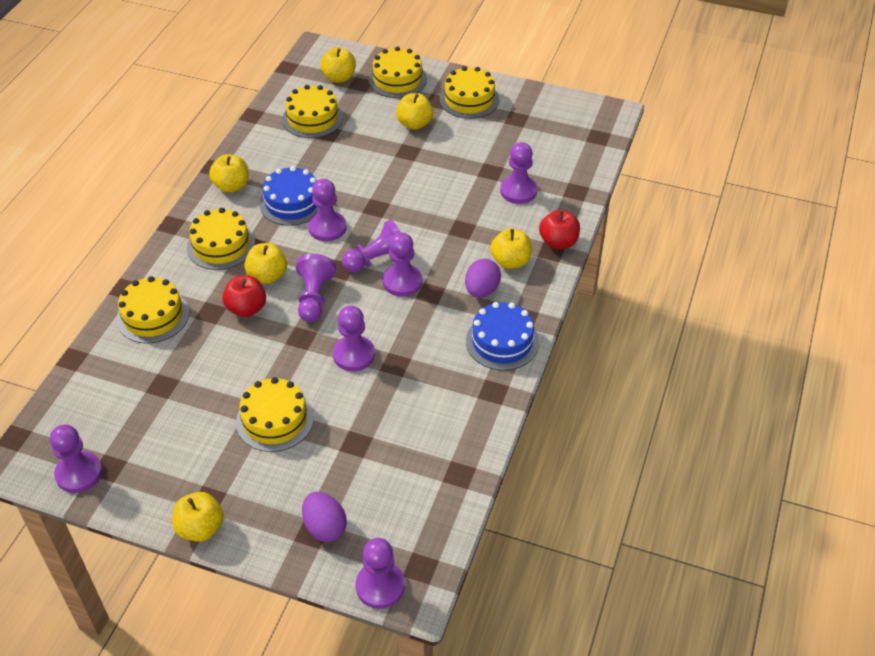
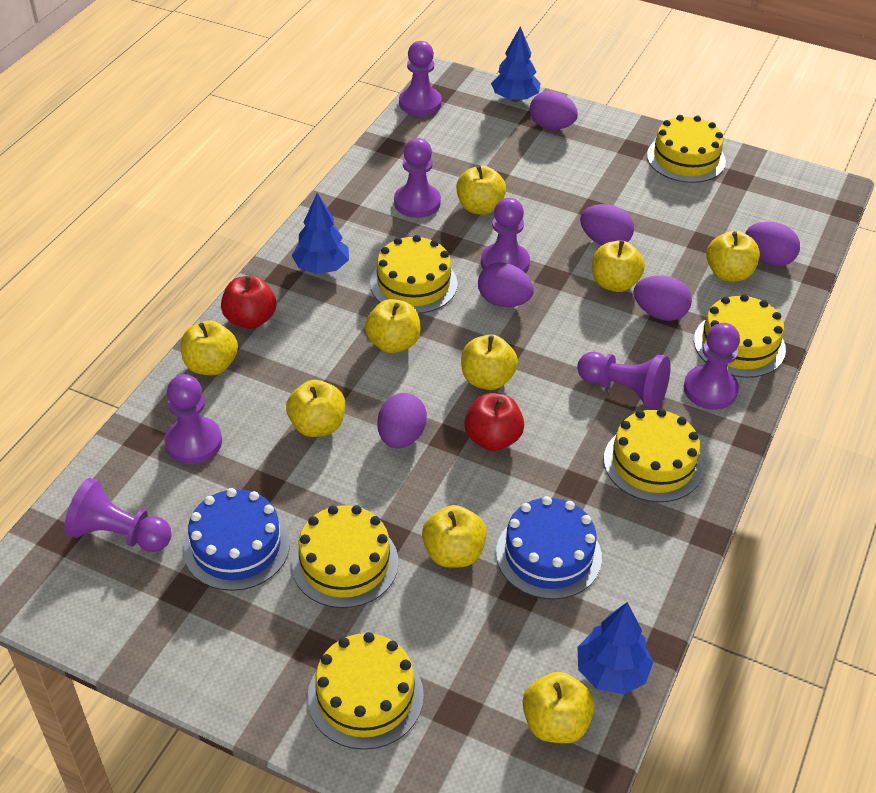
blue tree: 0 -> 3
purple egg: 2 -> 6
purple pawn: 8 -> 7
yellow apple: 6 -> 9

